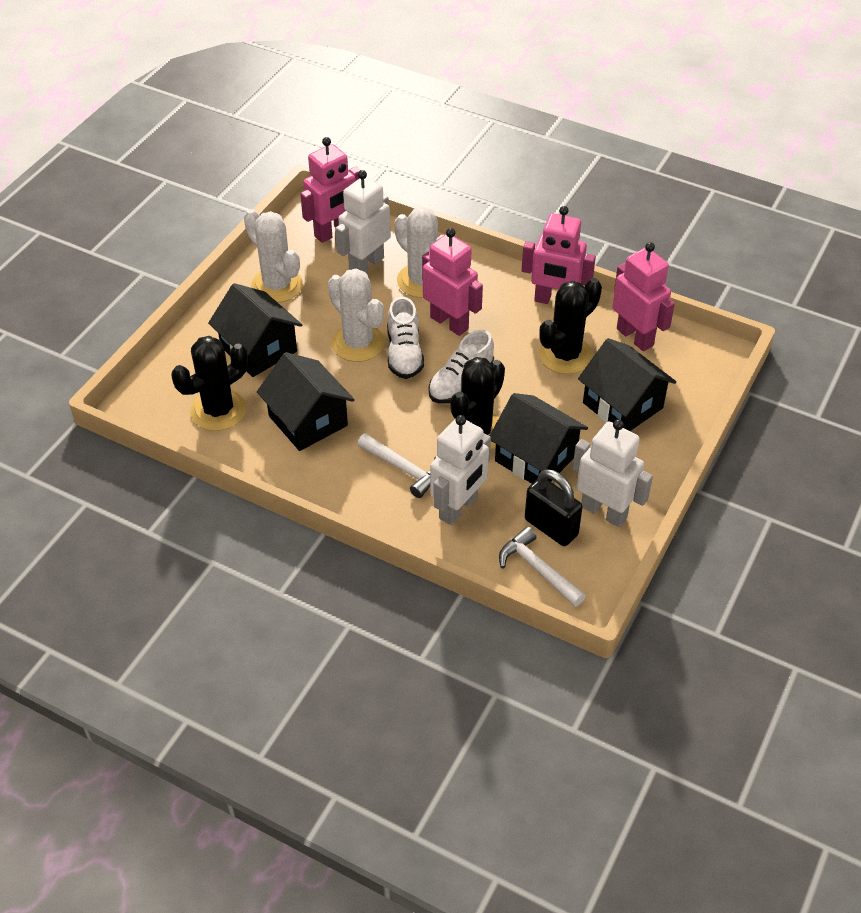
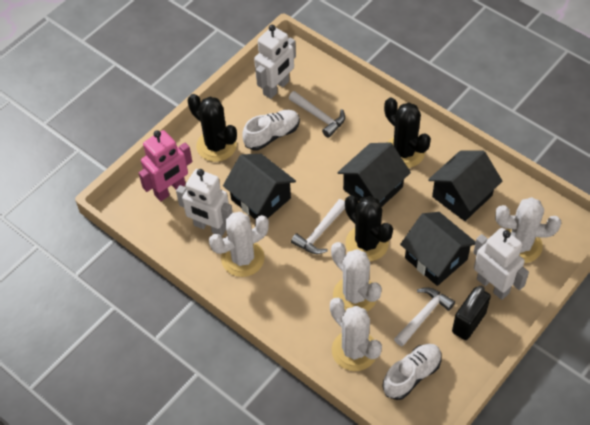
pink robot: 4 -> 1
white cactus: 3 -> 4
white hammer: 2 -> 3

